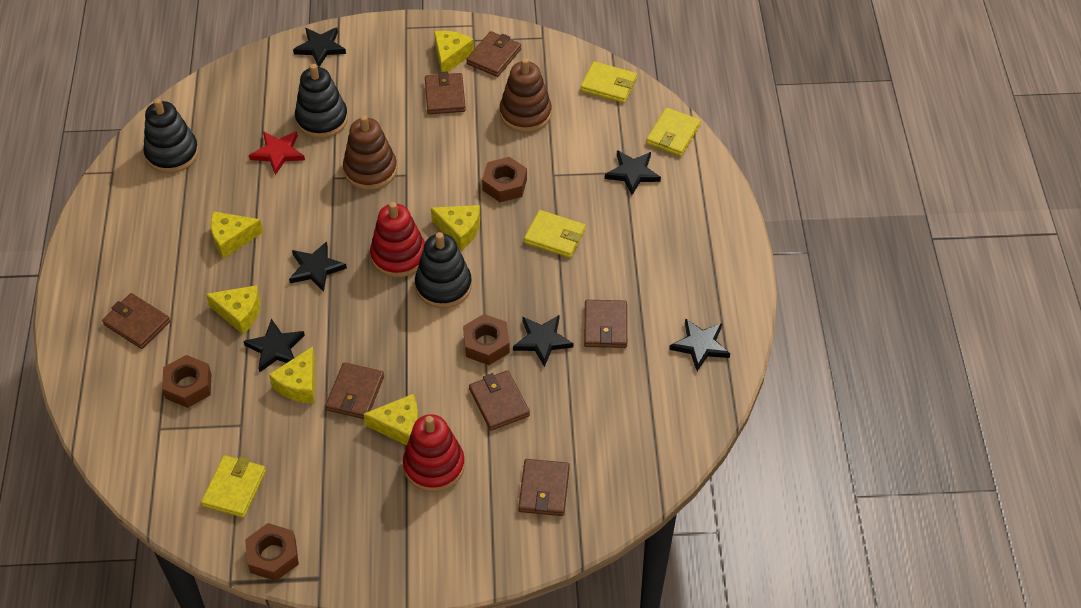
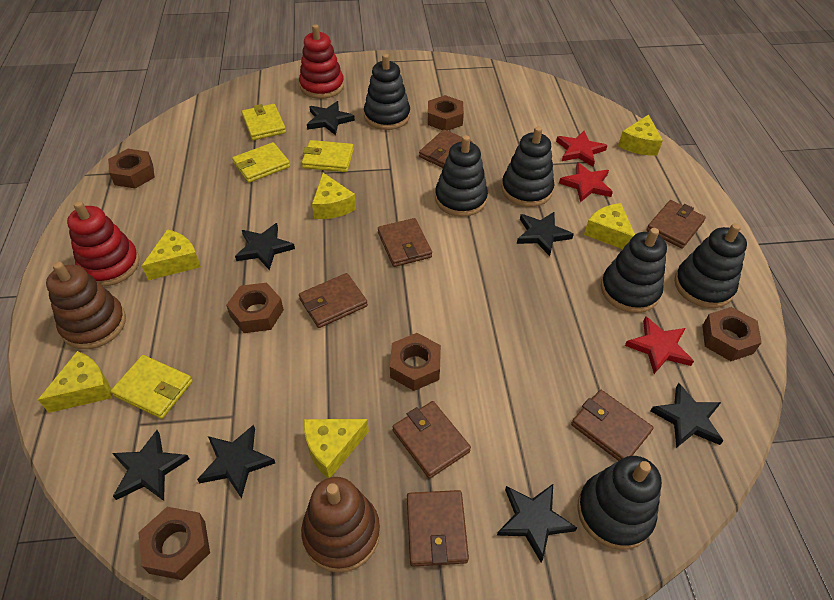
black stacking toy: 3 -> 6
black star: 6 -> 7
brown nut: 4 -> 6
red star: 1 -> 3

